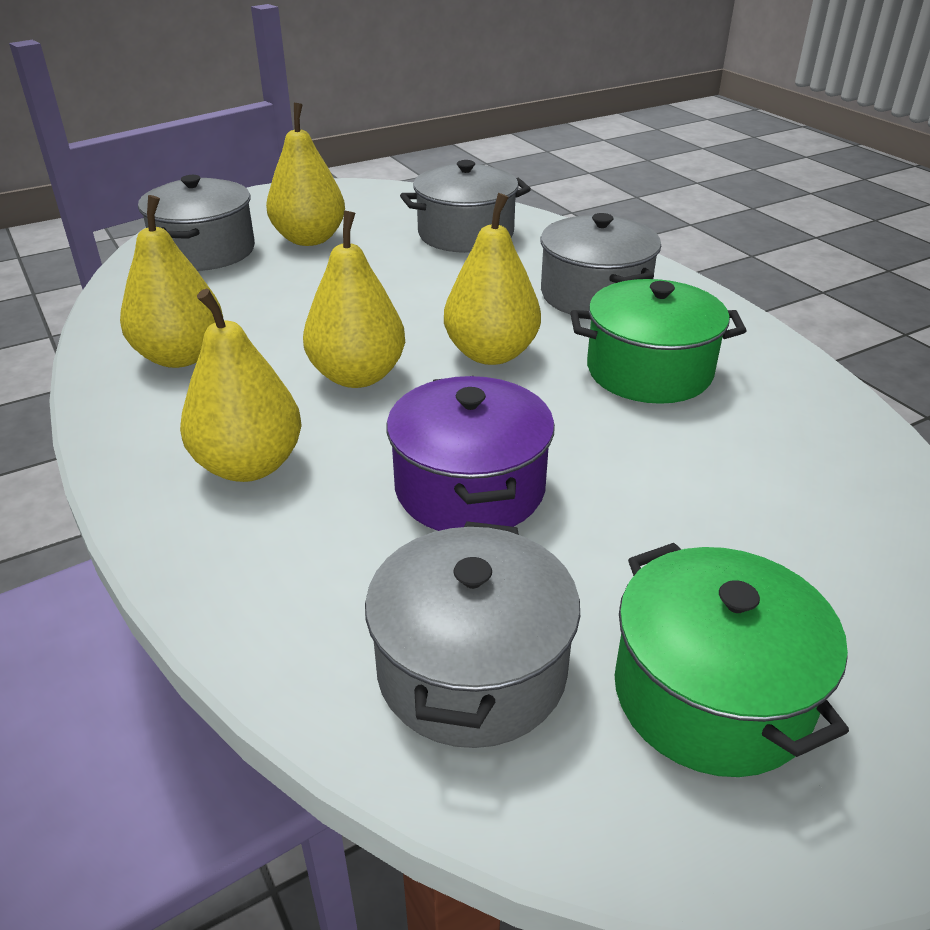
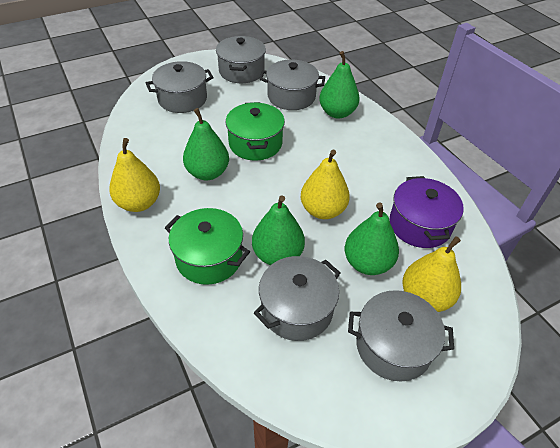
green pear: 0 -> 4
grey pot: 4 -> 5
yellow pear: 5 -> 3

